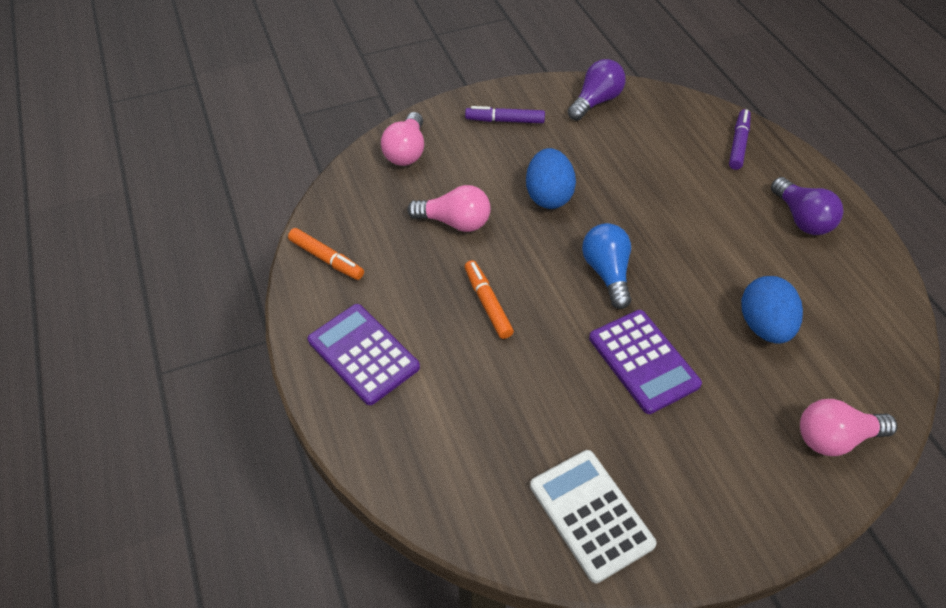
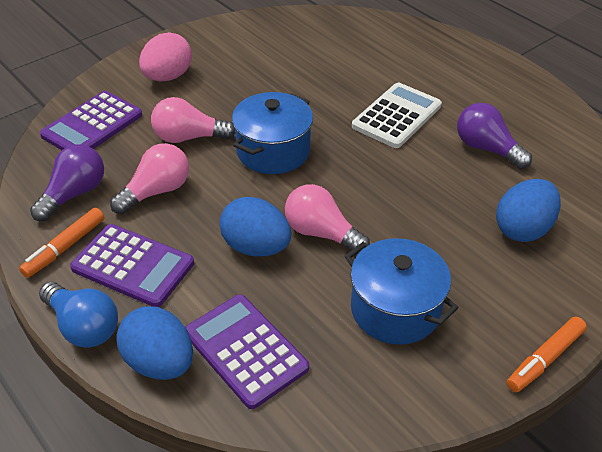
blue egg: 2 -> 3
blue pot: 0 -> 2
pink egg: 0 -> 1
purple calculator: 2 -> 3
purple marker: 2 -> 0

